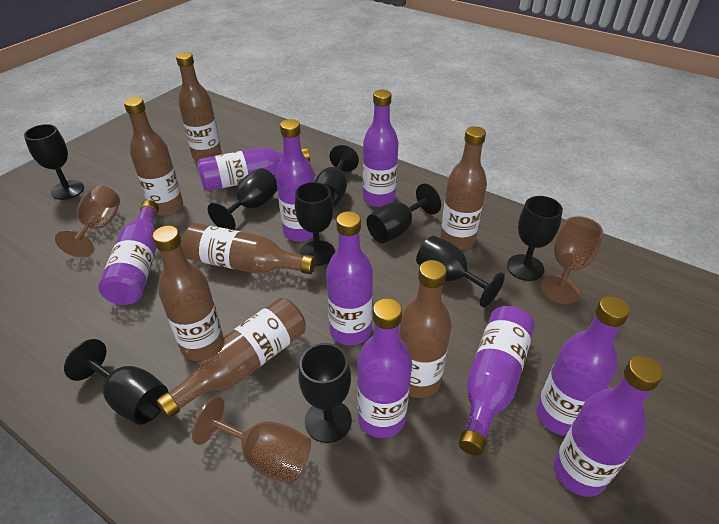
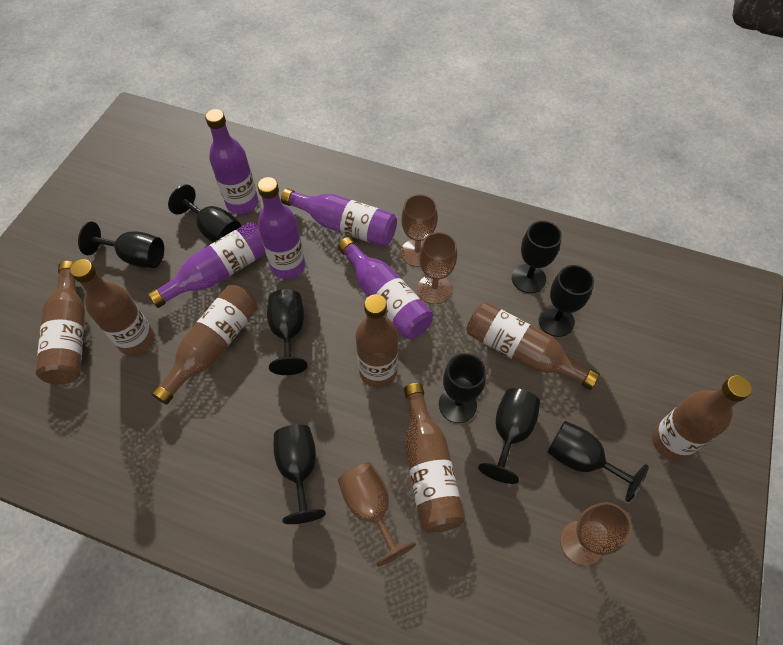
brown goblet: 3 -> 4
purple bottle: 9 -> 5

